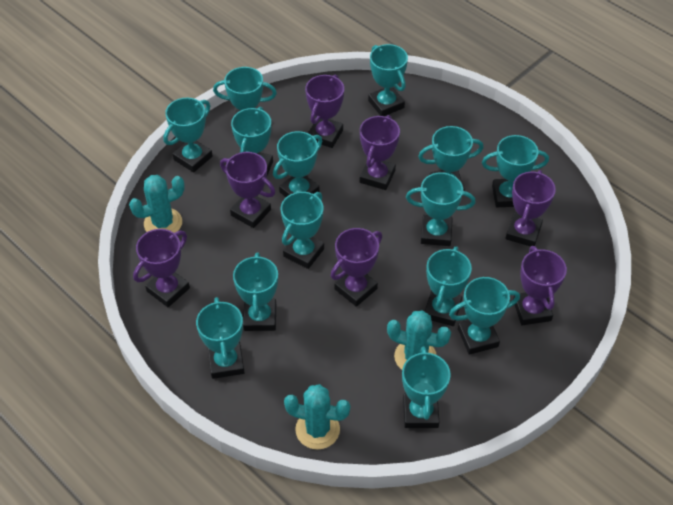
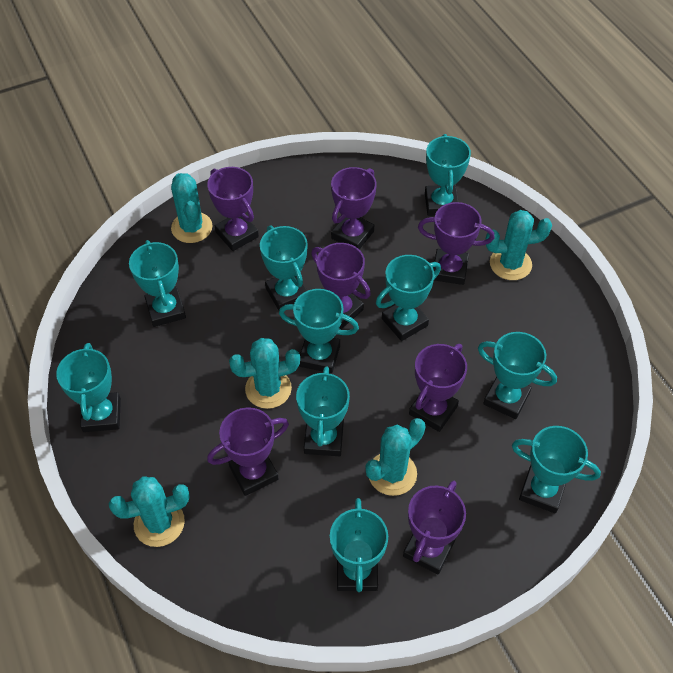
turquoise cactus: 3 -> 5
turquoise trophy: 14 -> 10

